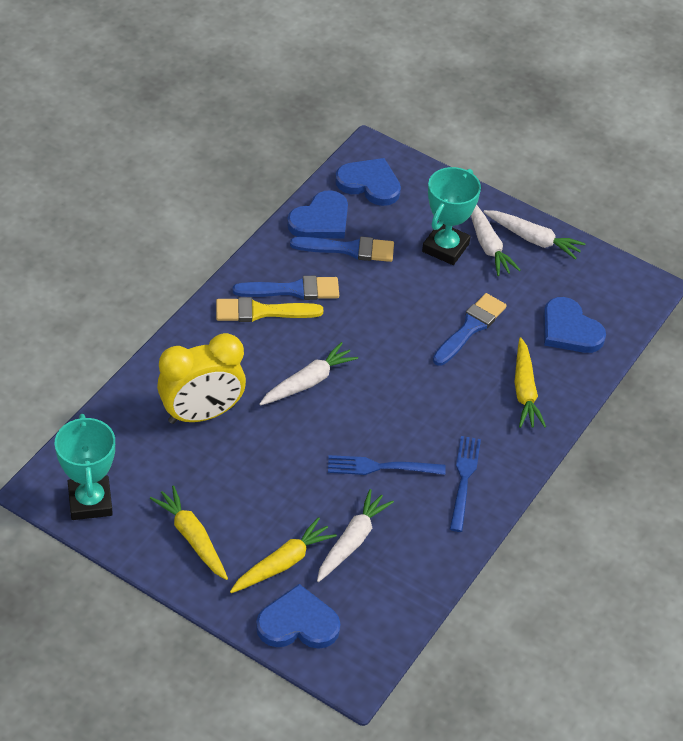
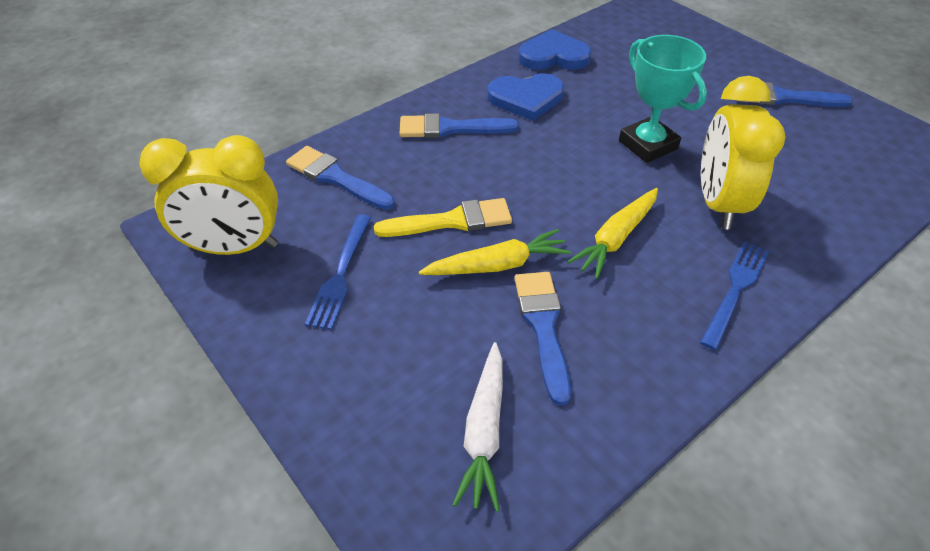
blue brush: 3 -> 4
blue heart: 4 -> 2
turquoise trophy: 2 -> 1
white carrot: 4 -> 1
yellow carrot: 3 -> 2
yellow clock: 1 -> 2

